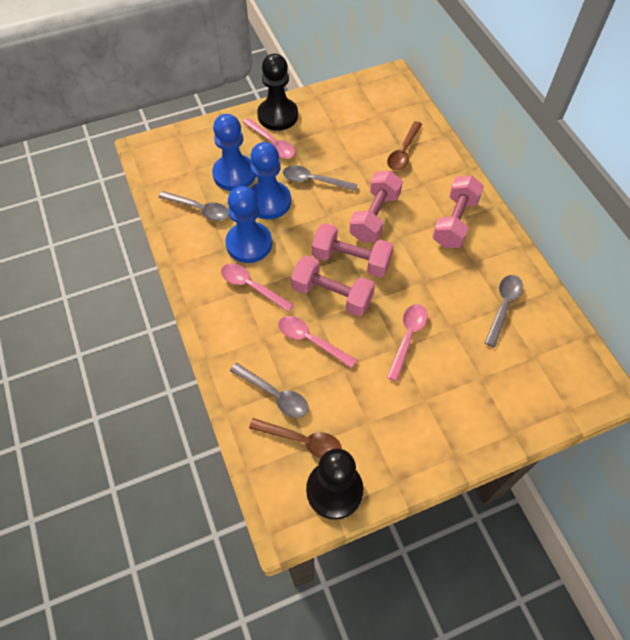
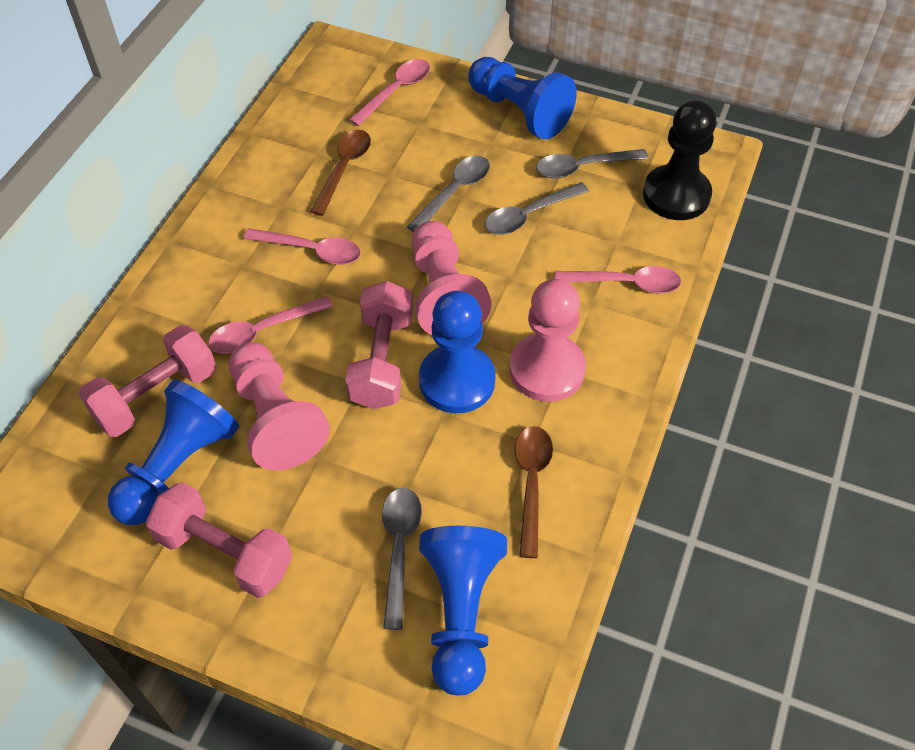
black pawn: 2 -> 1
blue pawn: 3 -> 4
pink dumbbell: 4 -> 3
pink pawn: 0 -> 3

